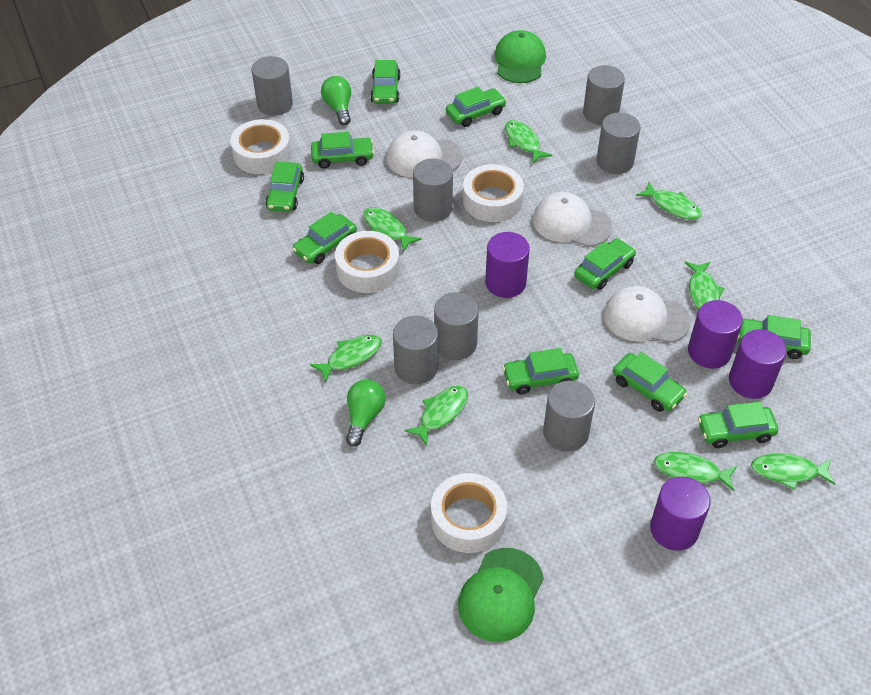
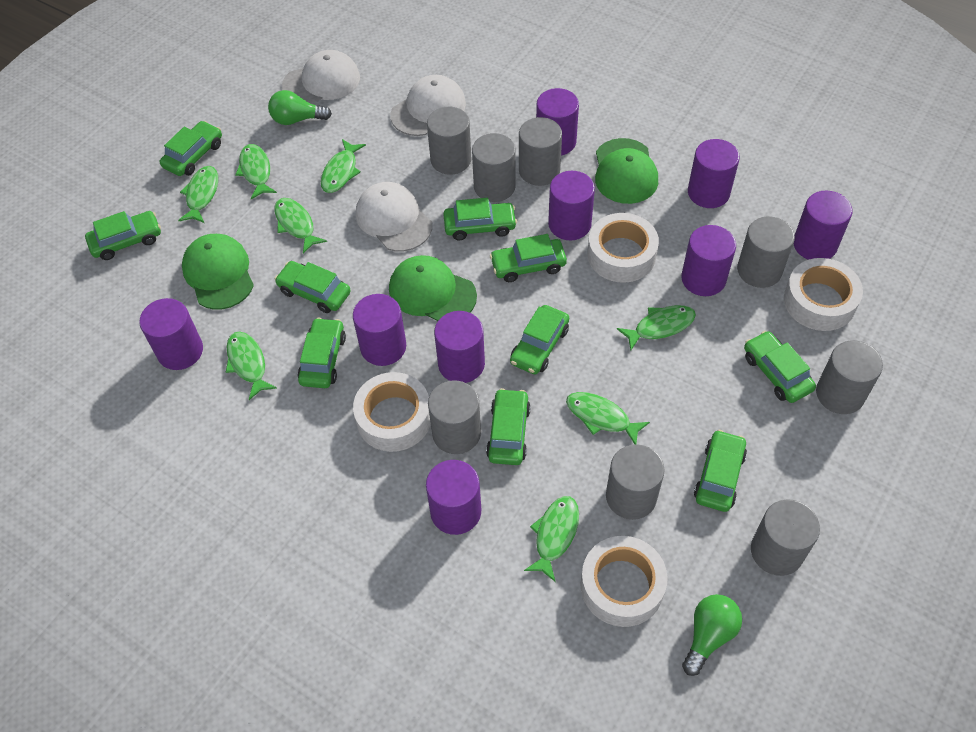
green cap: 2 -> 3
grey cylinder: 7 -> 8
purple cylinder: 4 -> 9

